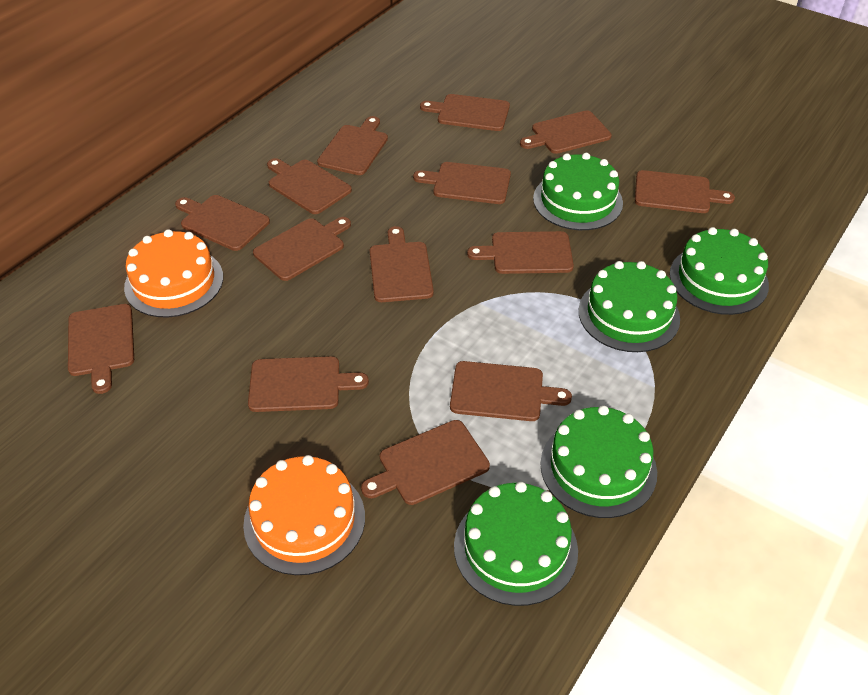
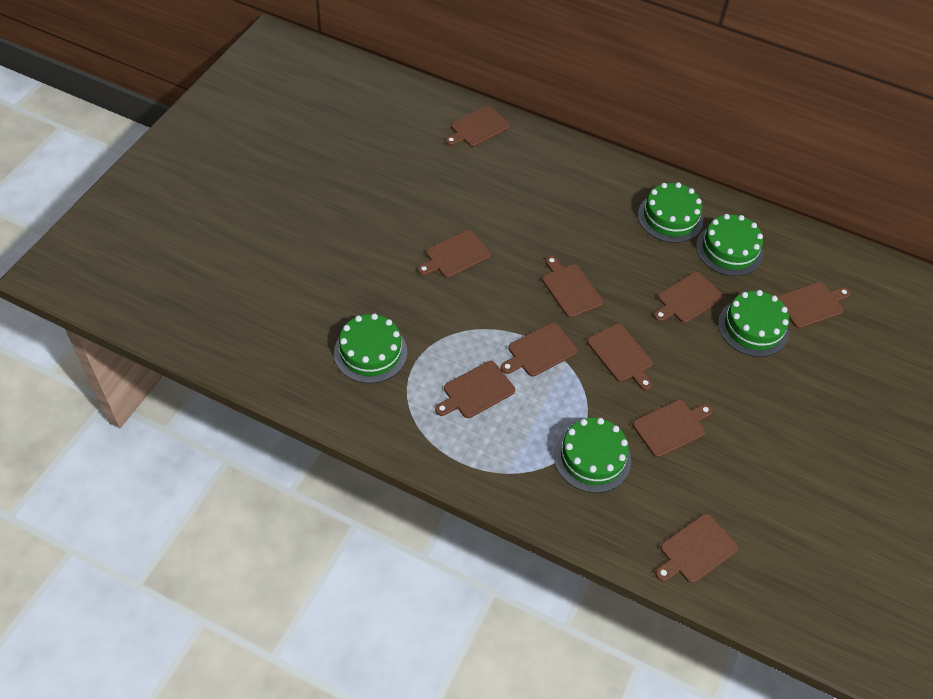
brown cutting board: 14 -> 10
orange cake: 2 -> 0

